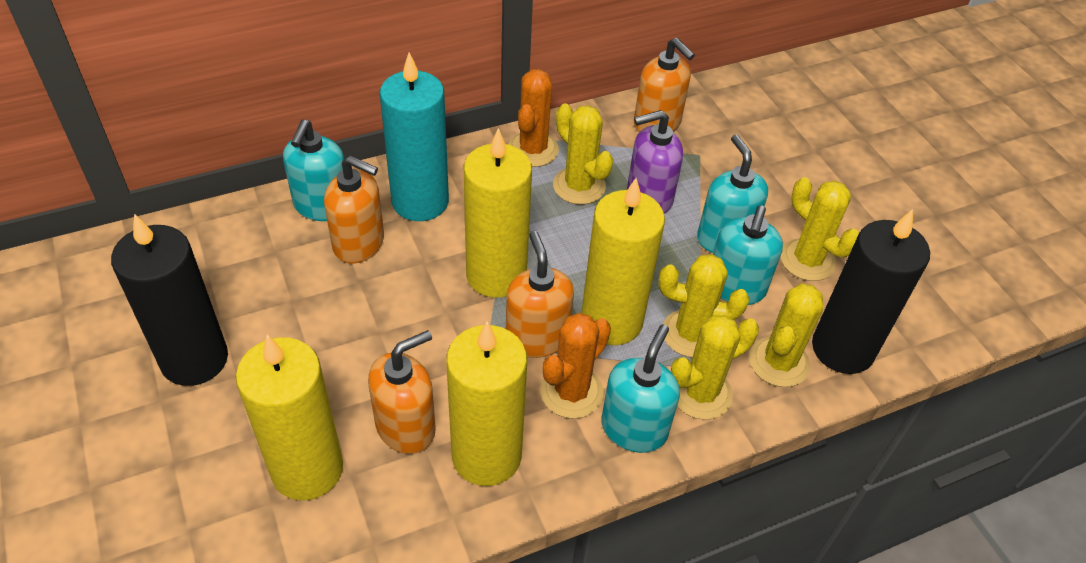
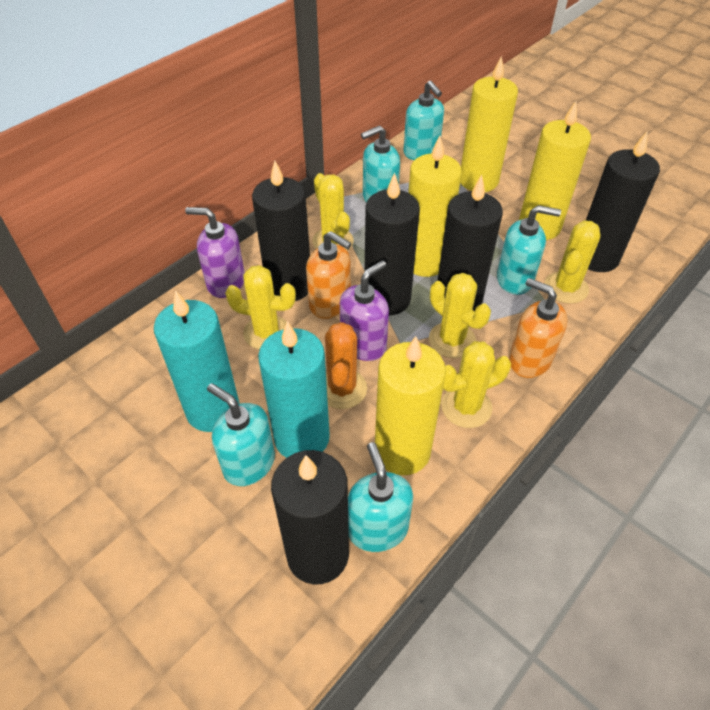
black candle: 2 -> 5
orange cactus: 2 -> 1
orange soap dispenser: 4 -> 2
purple soap dispenser: 1 -> 2
turquoise candle: 1 -> 2
turquoise soap dispenser: 4 -> 5

